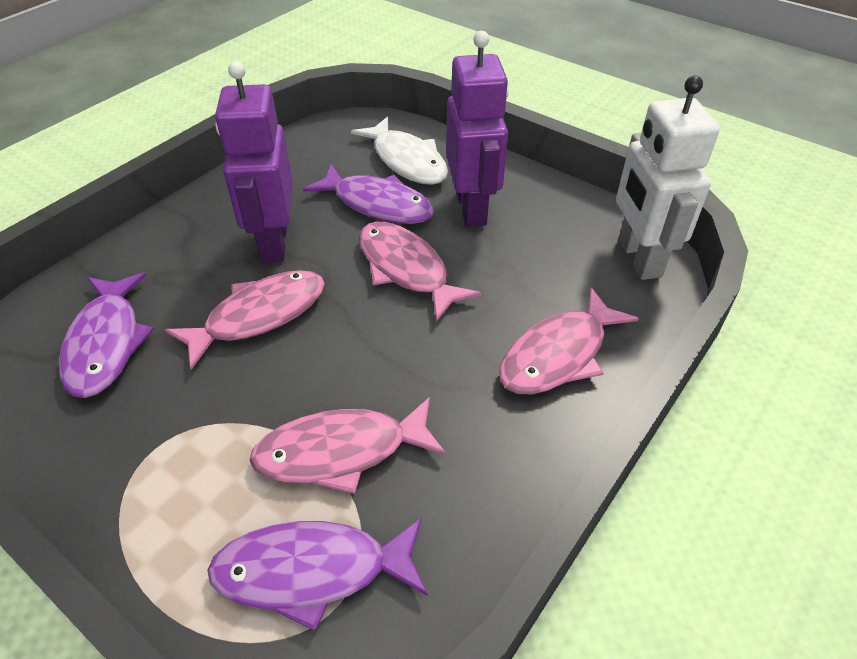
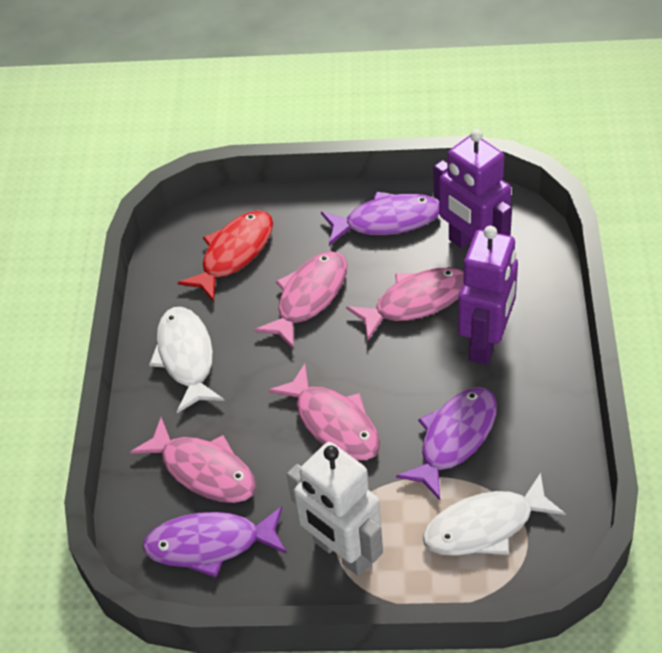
red fish: 0 -> 1
white fish: 1 -> 2

